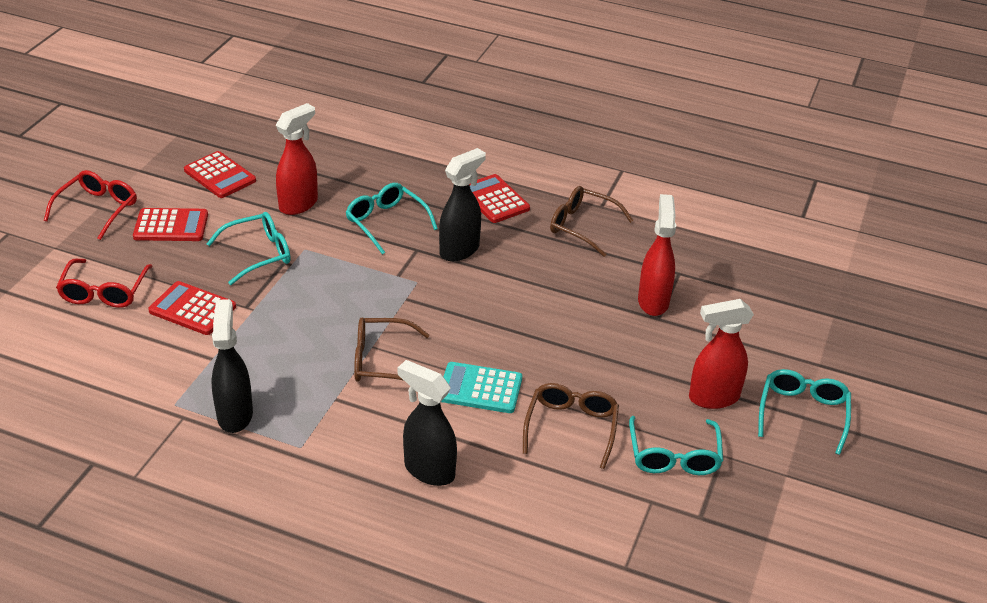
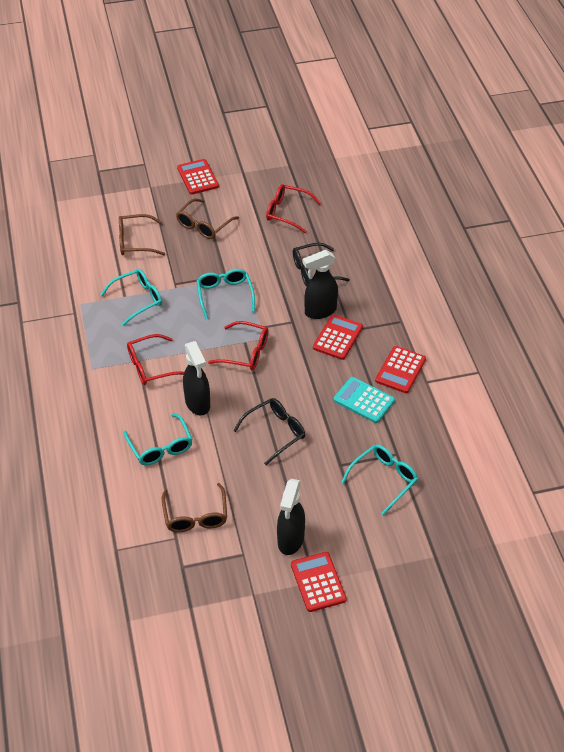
black glasses: 0 -> 2
red glasses: 2 -> 3
red spray bottle: 3 -> 0

